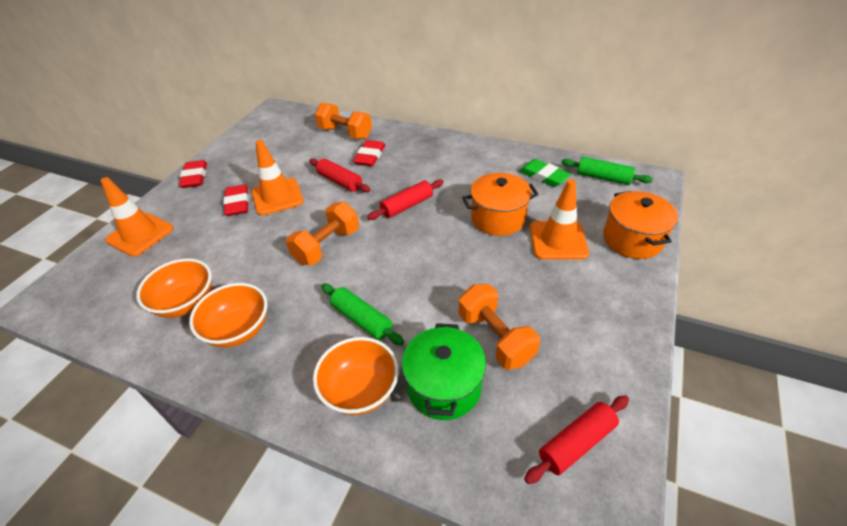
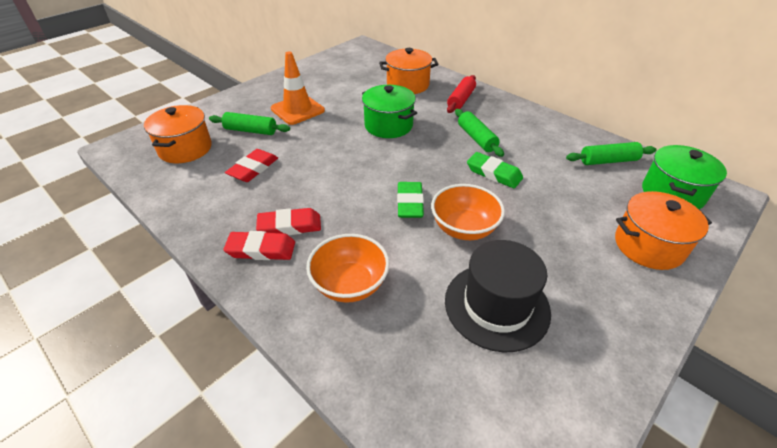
black hat: 0 -> 1
green eraser: 1 -> 2
green pot: 1 -> 2
green rolling pin: 2 -> 3
orange bowl: 3 -> 2
orange dumbbell: 3 -> 0
orange pot: 2 -> 3
orange traffic cone: 3 -> 1
red rolling pin: 3 -> 1

